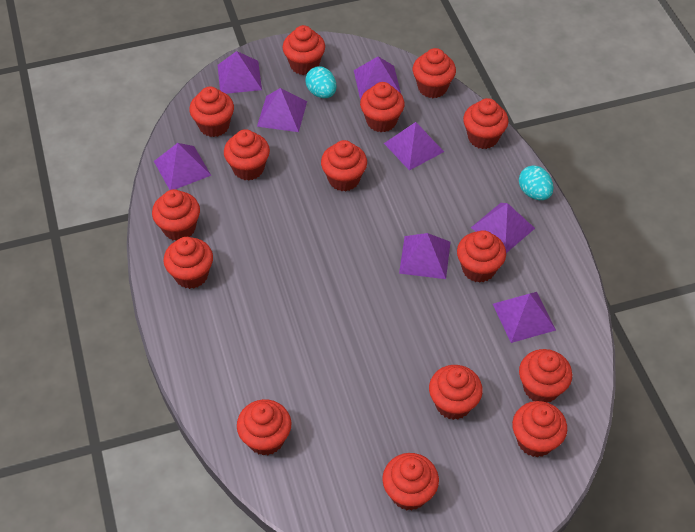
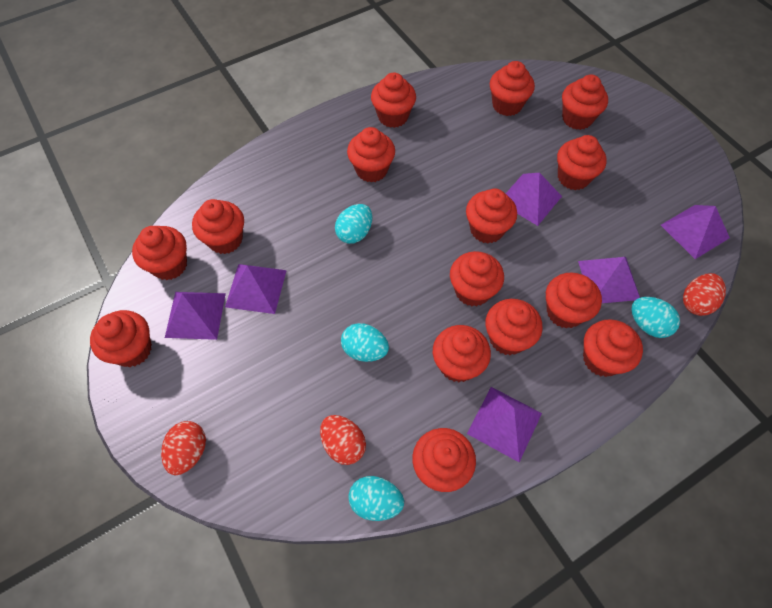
purple pyramid: 8 -> 6
red egg: 0 -> 3
turquoise egg: 2 -> 4

